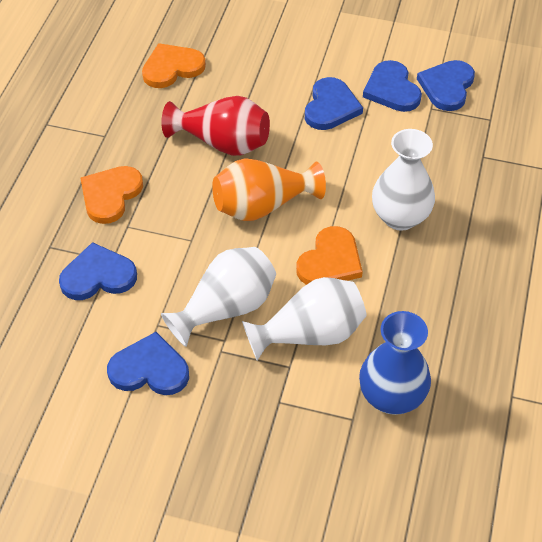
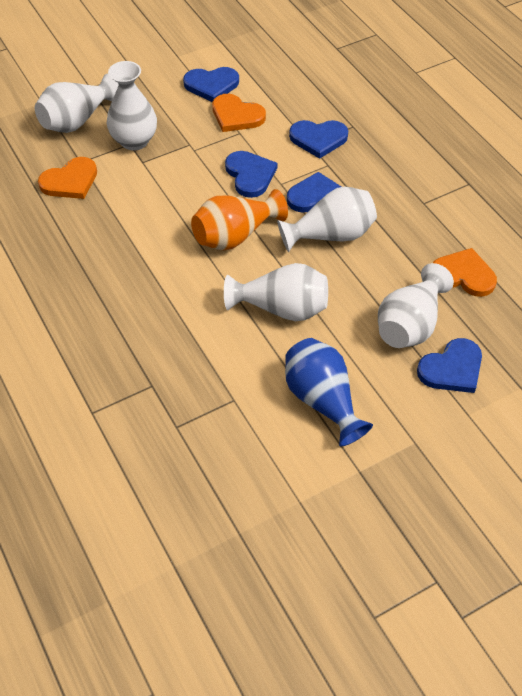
red vase: 1 -> 0
white vase: 3 -> 5

